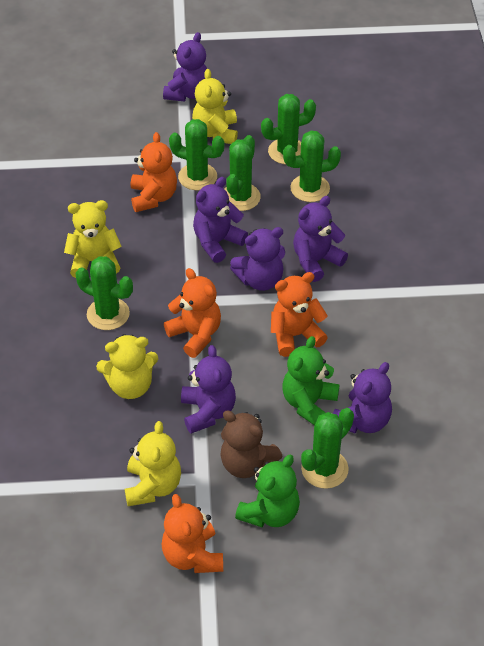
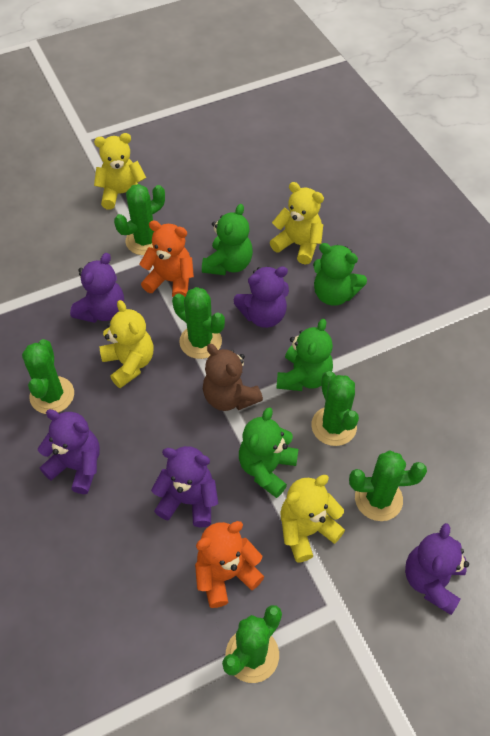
green teddy bear: 2 -> 4
orange teddy bear: 4 -> 2
purple teddy bear: 6 -> 5

